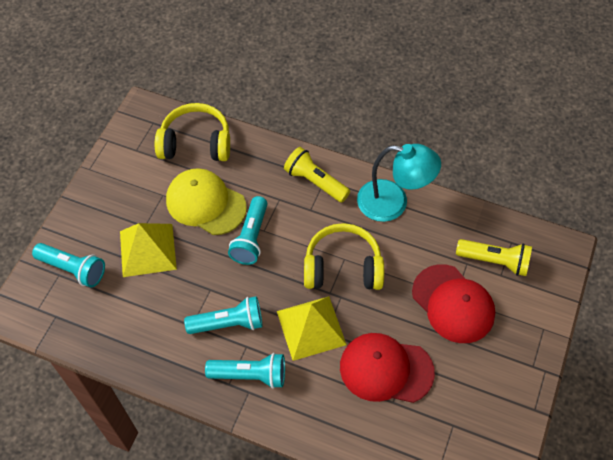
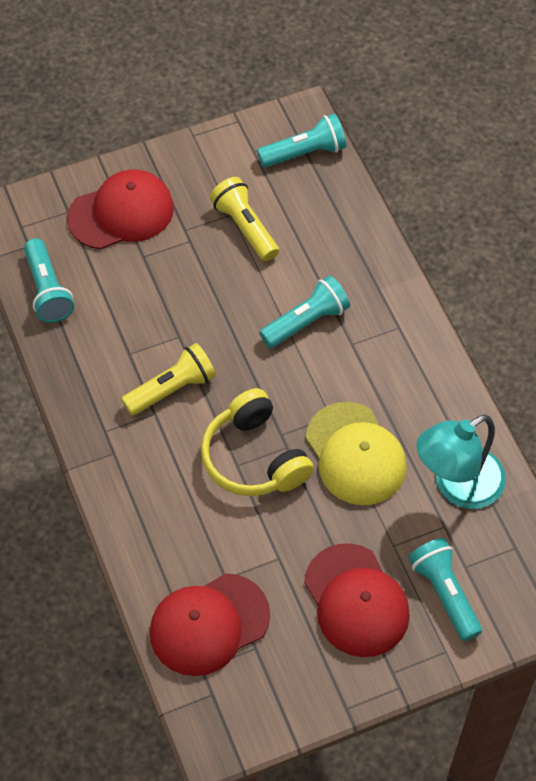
red cap: 2 -> 3
yellow headphones: 2 -> 1
yellow pyramid: 2 -> 0

